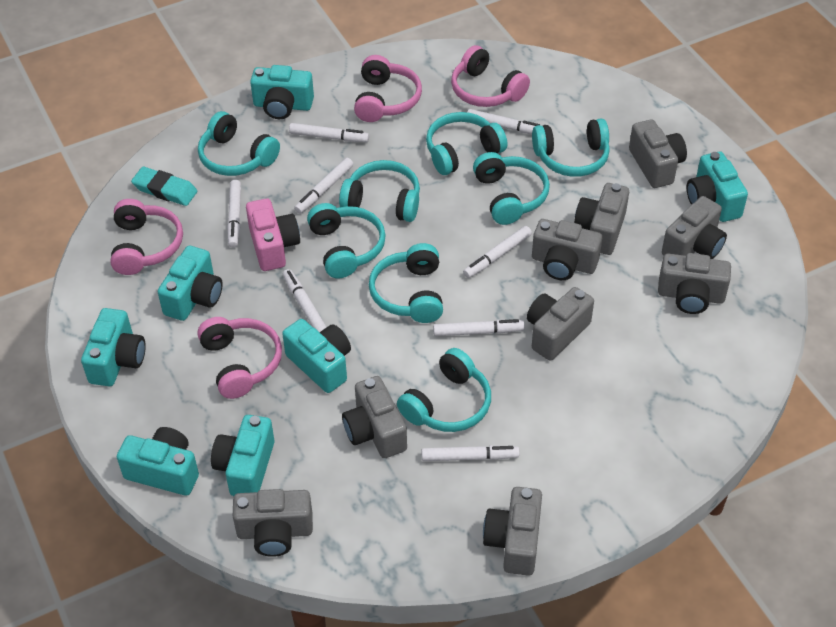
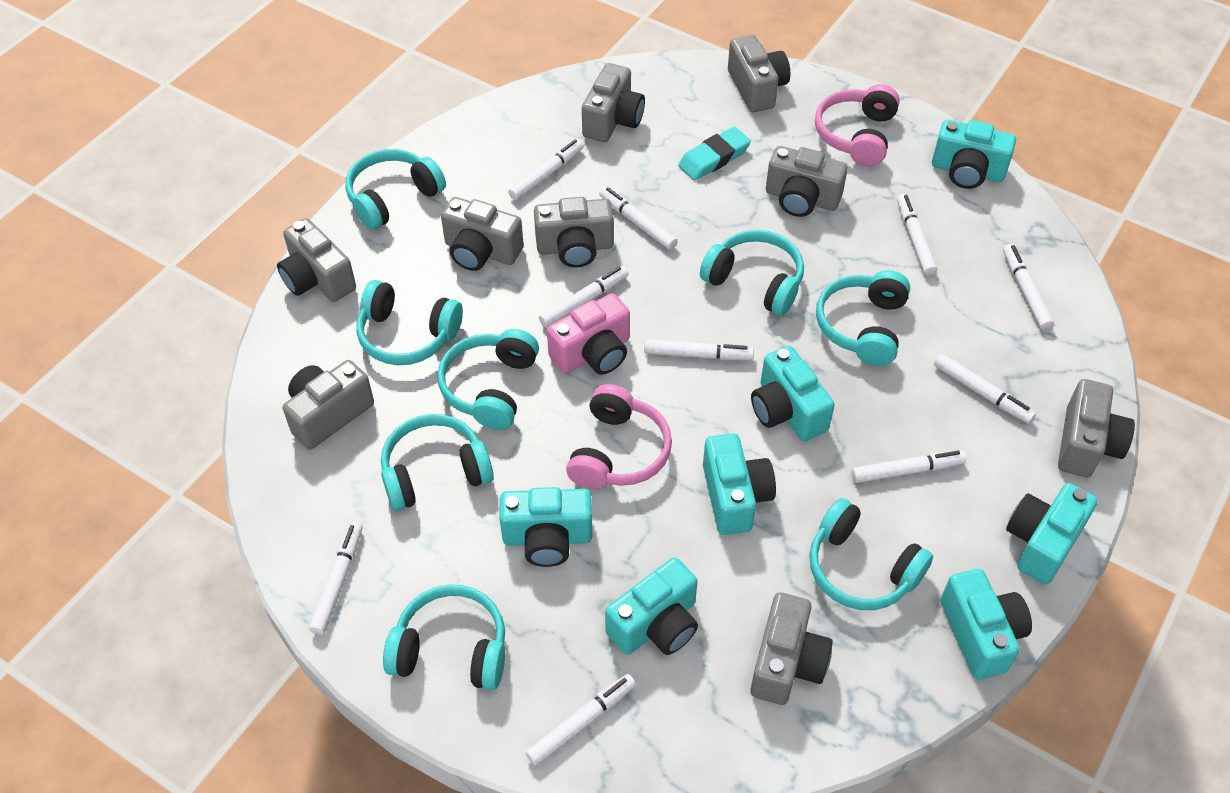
pink headphones: 4 -> 2
white marker: 8 -> 10

